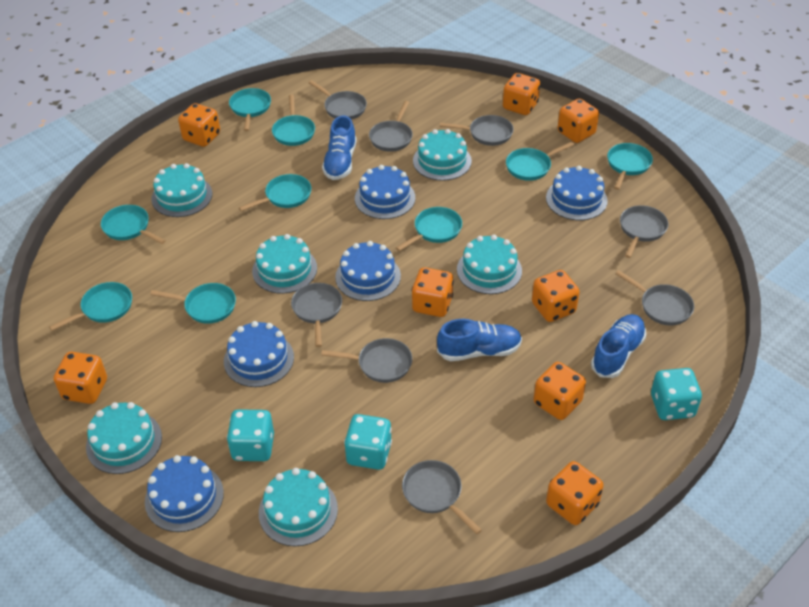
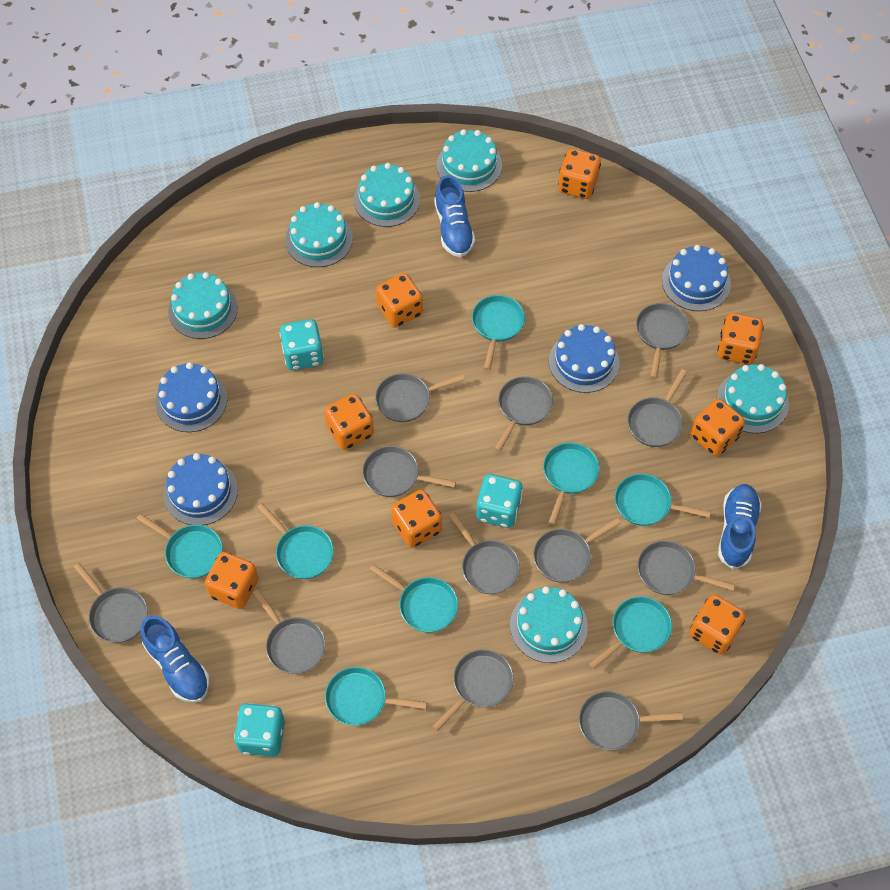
blue cake: 5 -> 4
grey pan: 8 -> 12
turquoise pan: 9 -> 8

